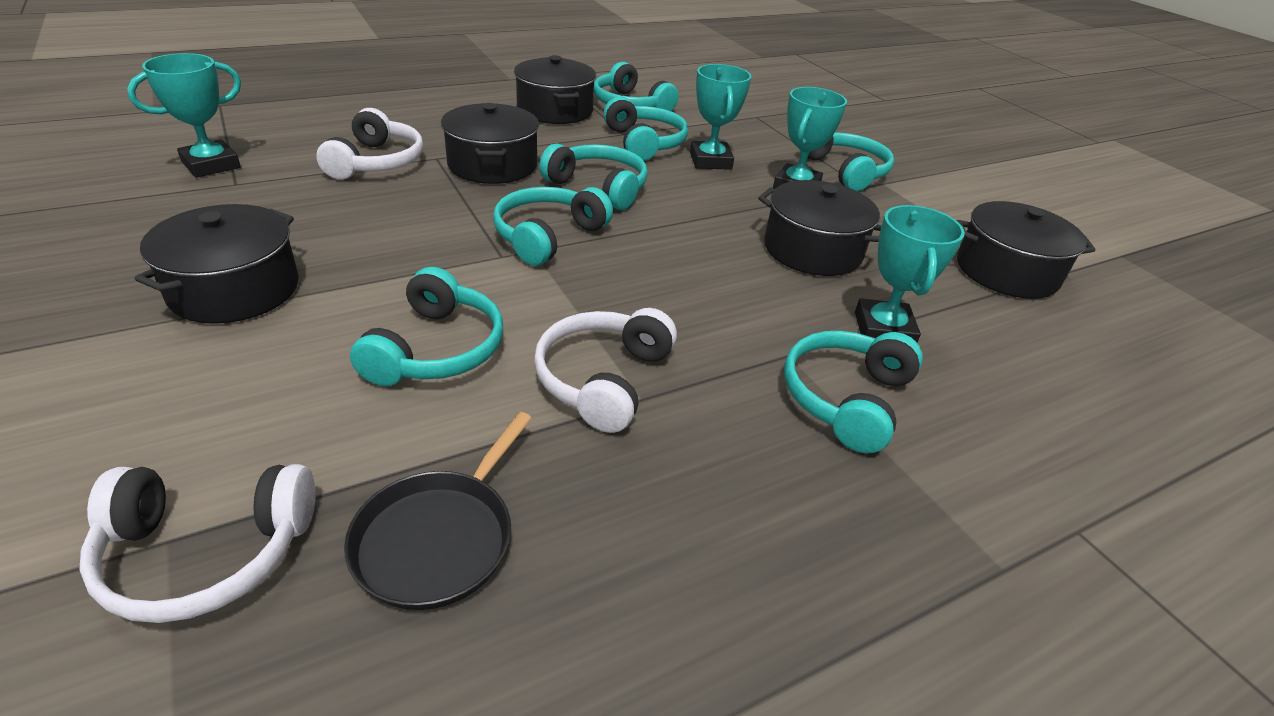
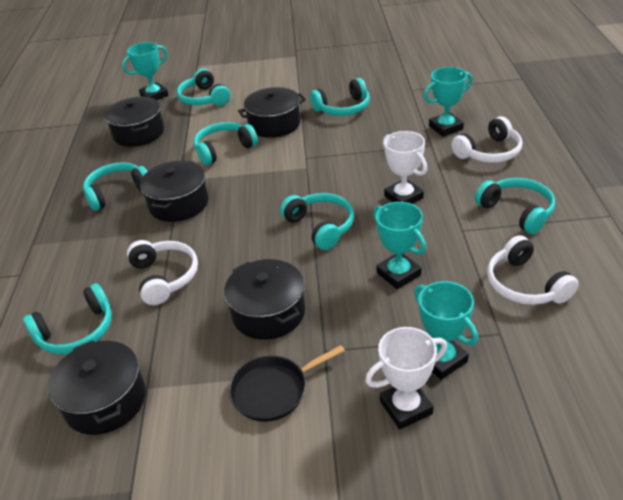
white trophy: 0 -> 2

